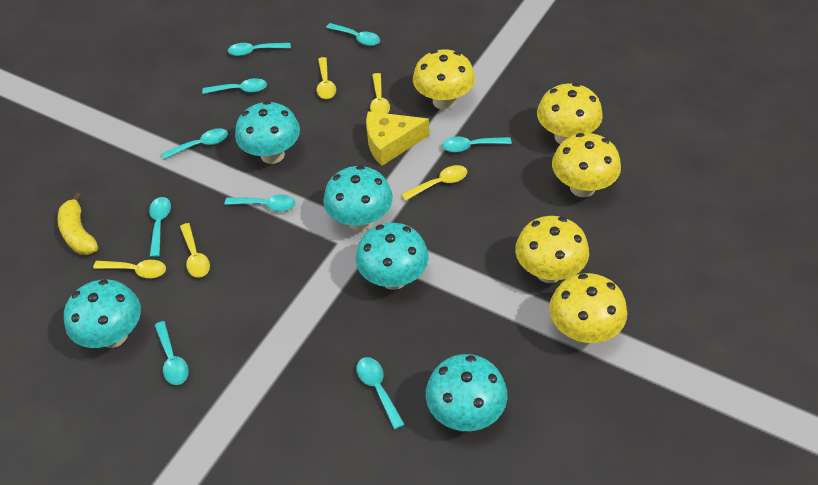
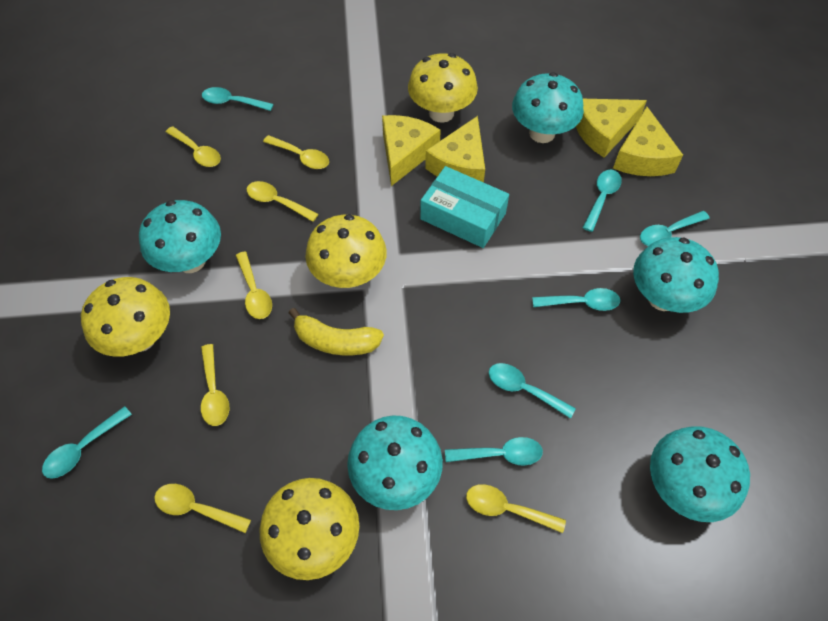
turquoise box: 0 -> 1
turquoise spoon: 9 -> 7
yellow cheese: 1 -> 4
yellow mushroom: 5 -> 4
yellow spoon: 5 -> 7

